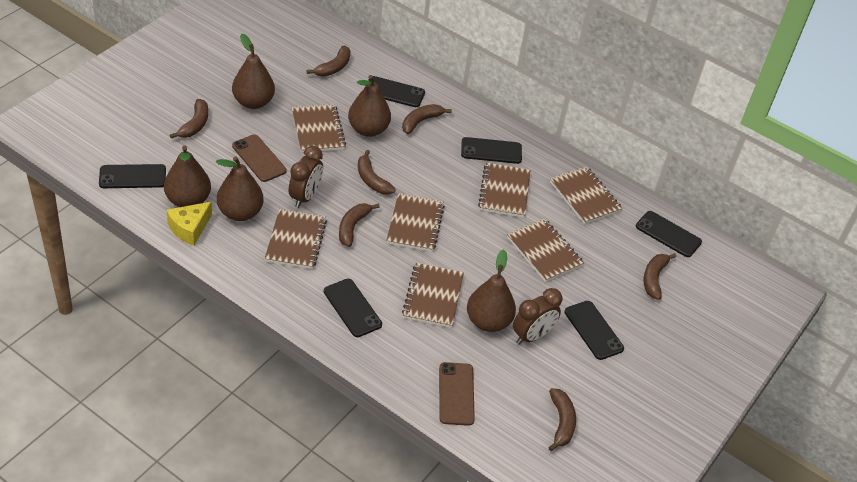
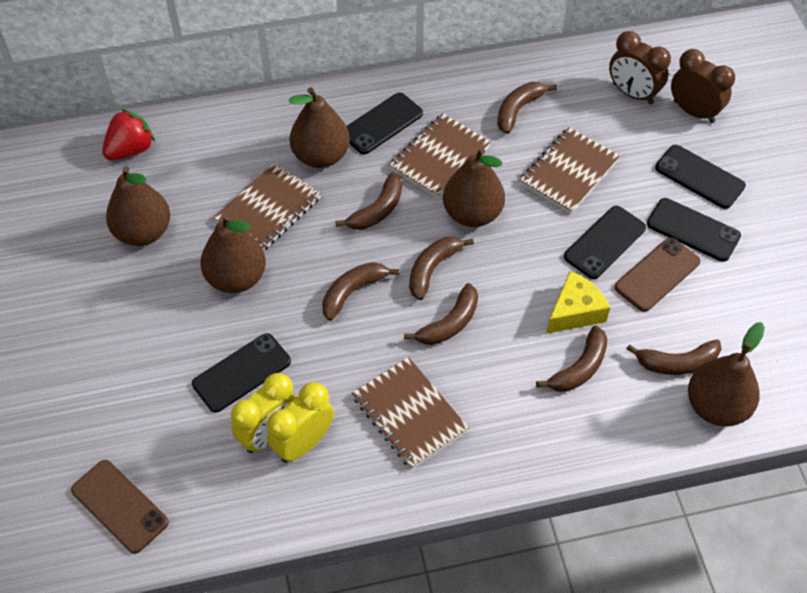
black phone: 6 -> 5
brown notebook: 7 -> 4
red strawberry: 0 -> 1
yellow clock: 0 -> 2

